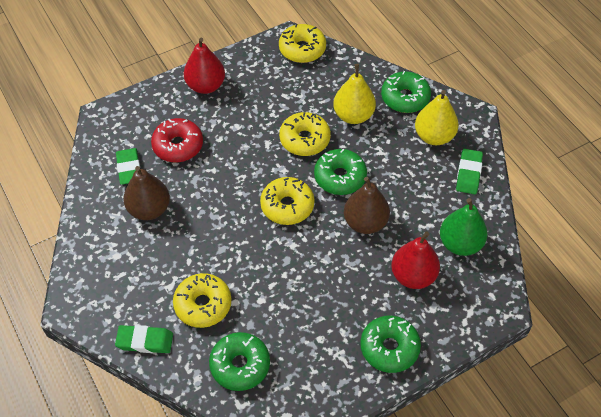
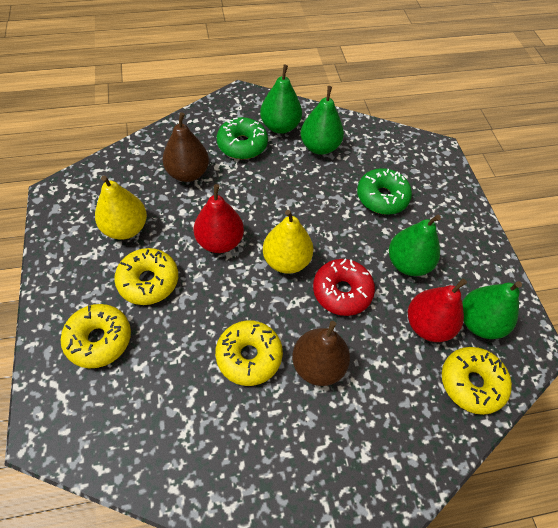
green donut: 4 -> 2
green eraser: 3 -> 0
green pear: 1 -> 4

